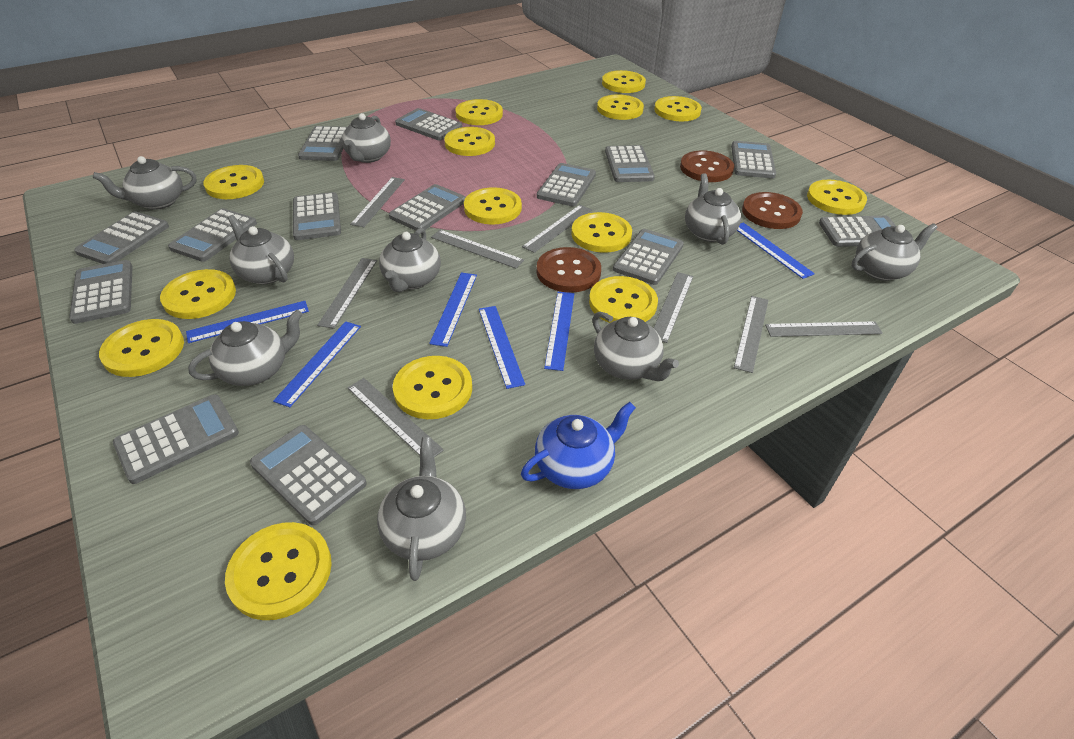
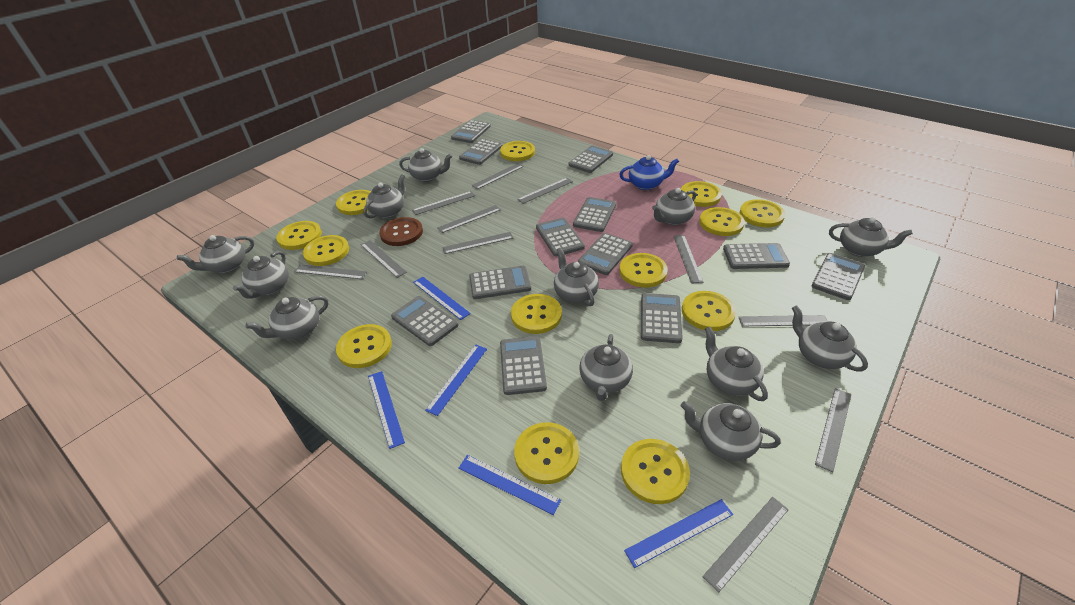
blue ruler: 6 -> 5
brown button: 3 -> 1
grey calculator: 14 -> 12
grey ruler: 8 -> 11
grey teapot: 9 -> 12
yellow button: 14 -> 13

